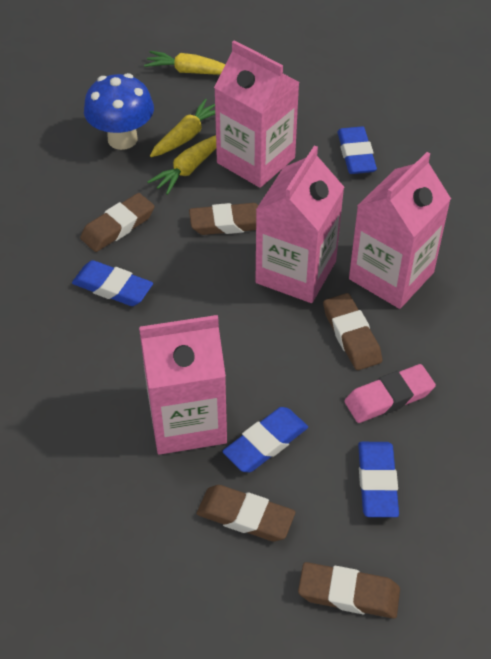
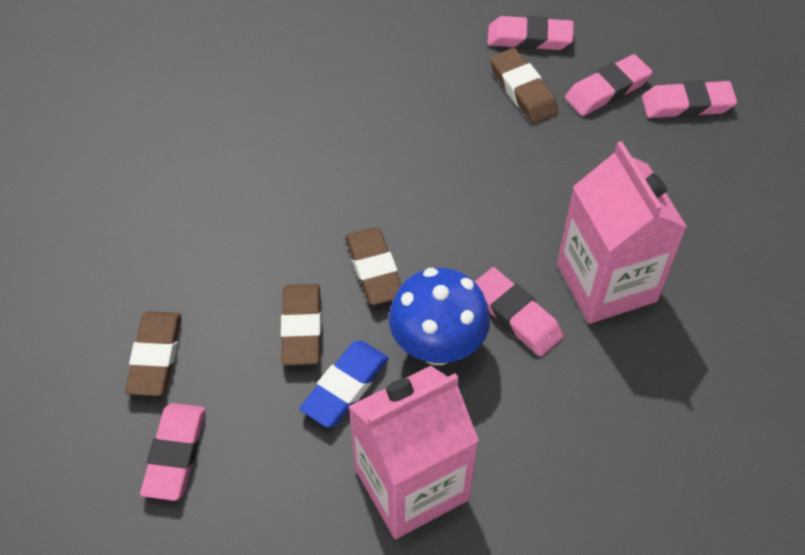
blue eraser: 4 -> 1
brown eraser: 5 -> 4
pink carton: 4 -> 2
pink eraser: 1 -> 5
yellow carrot: 3 -> 0

